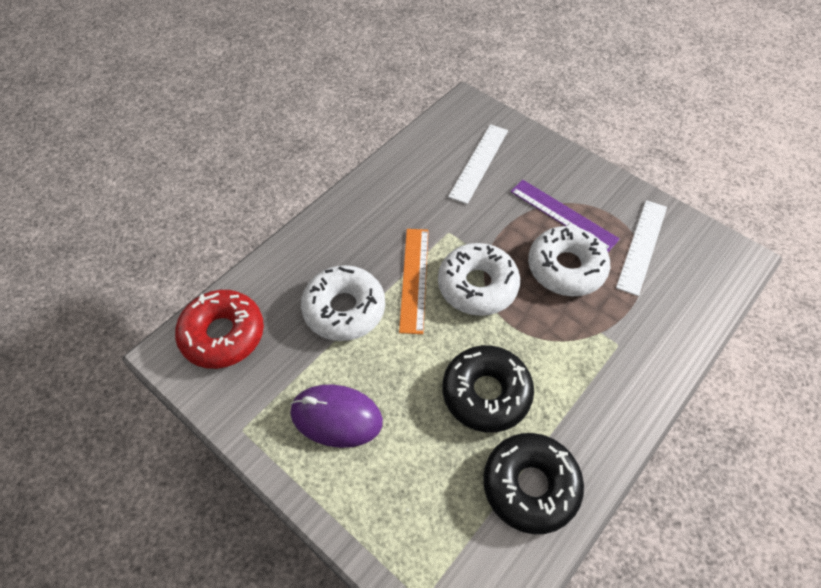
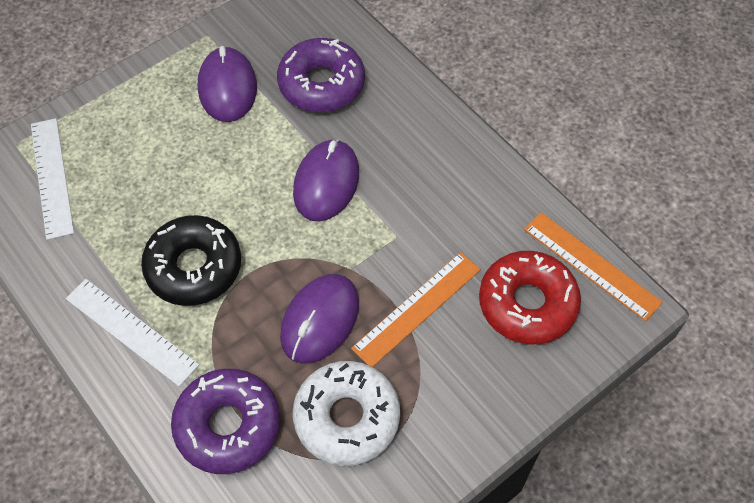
black donut: 2 -> 1
orange ruler: 1 -> 2
purple donut: 0 -> 2
purple mouse: 1 -> 3
purple ruler: 1 -> 0
white donut: 3 -> 1

